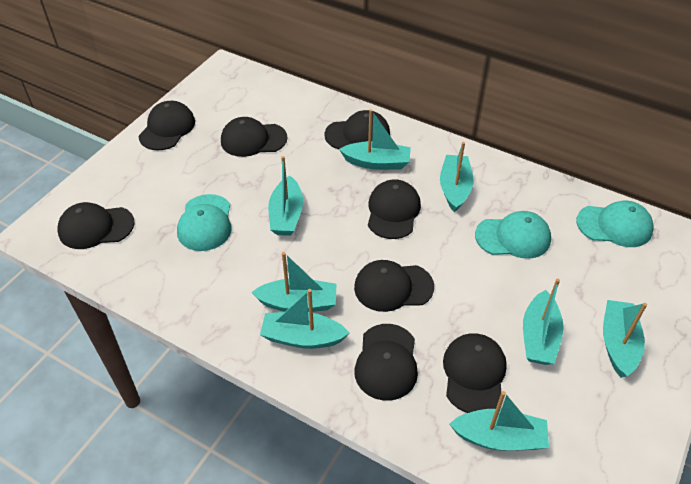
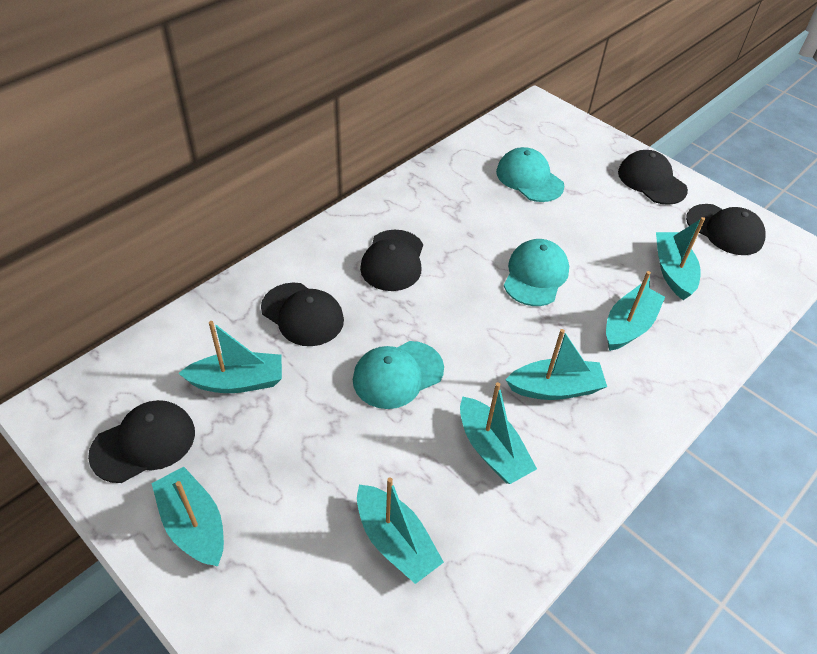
black cap: 8 -> 5
turquoise boat: 8 -> 7

